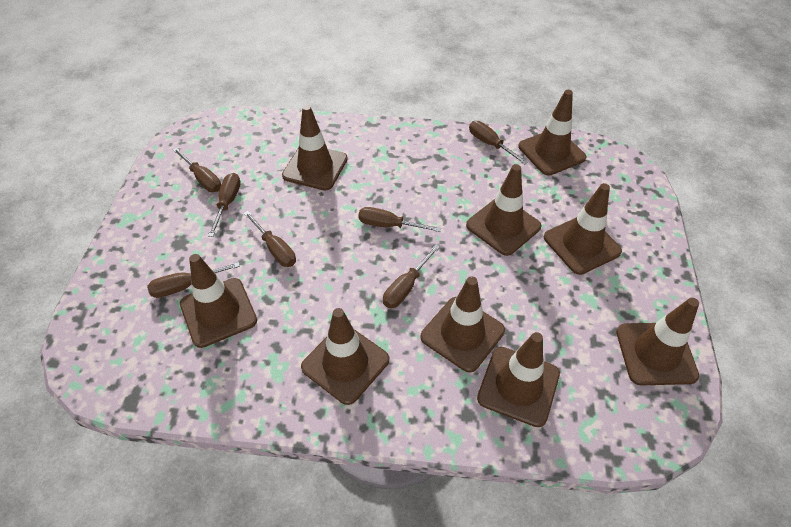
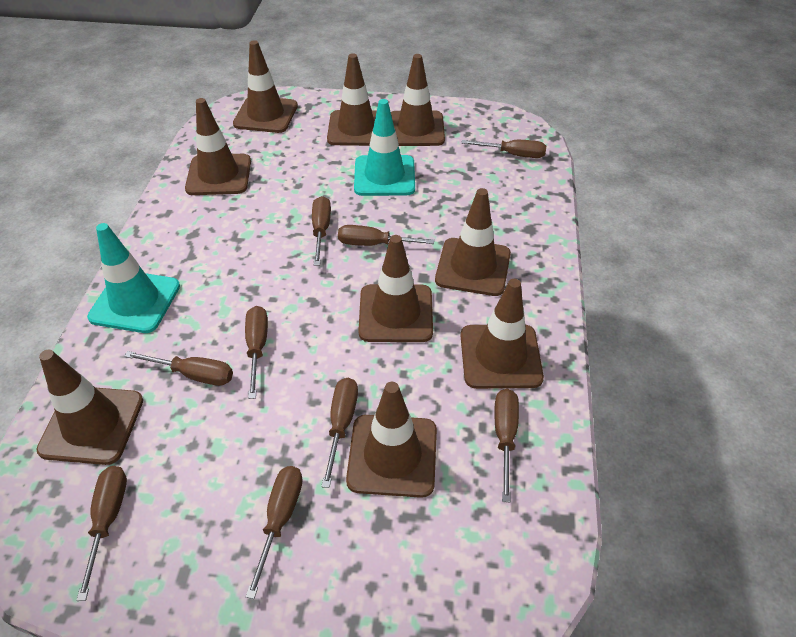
brown screwdriver: 7 -> 9
turquoise traffic cone: 0 -> 2

